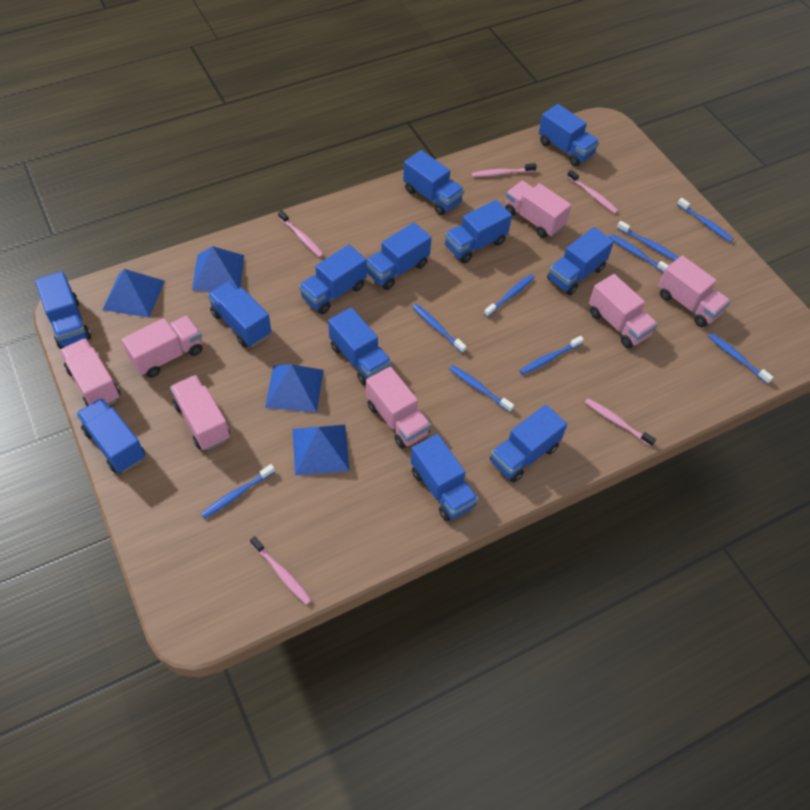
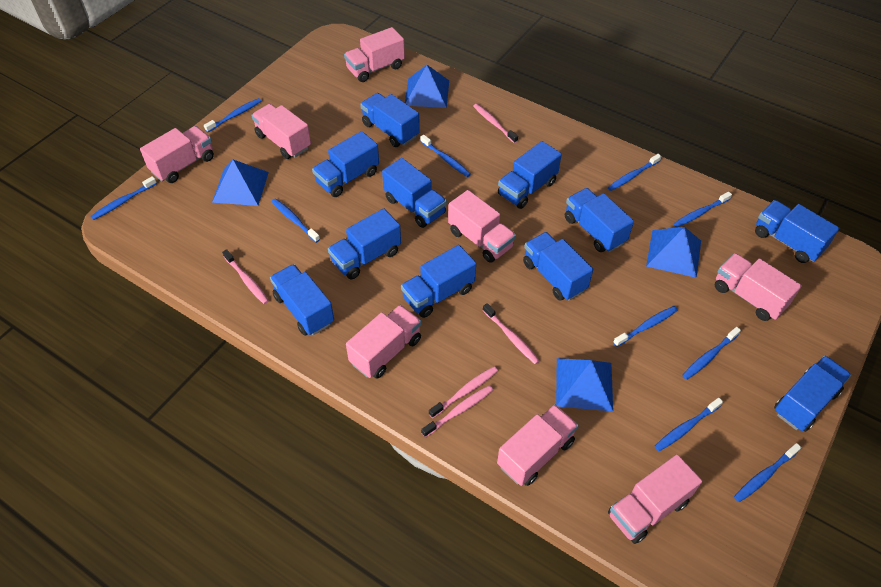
blue toothbrush: 9 -> 10
blue truck: 12 -> 11
pink truck: 7 -> 8

